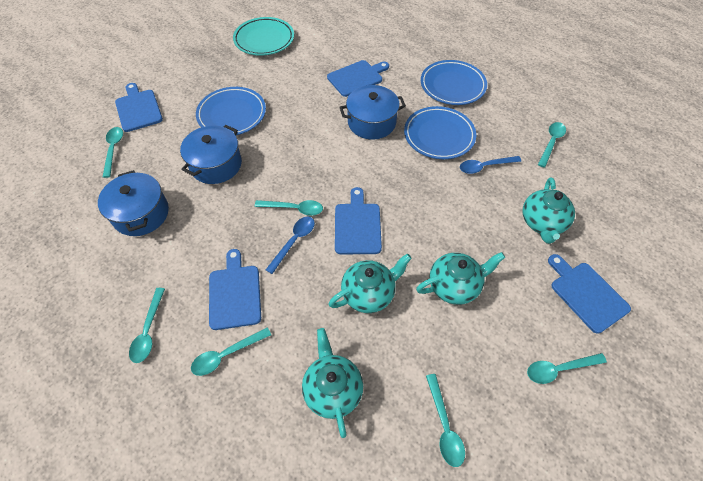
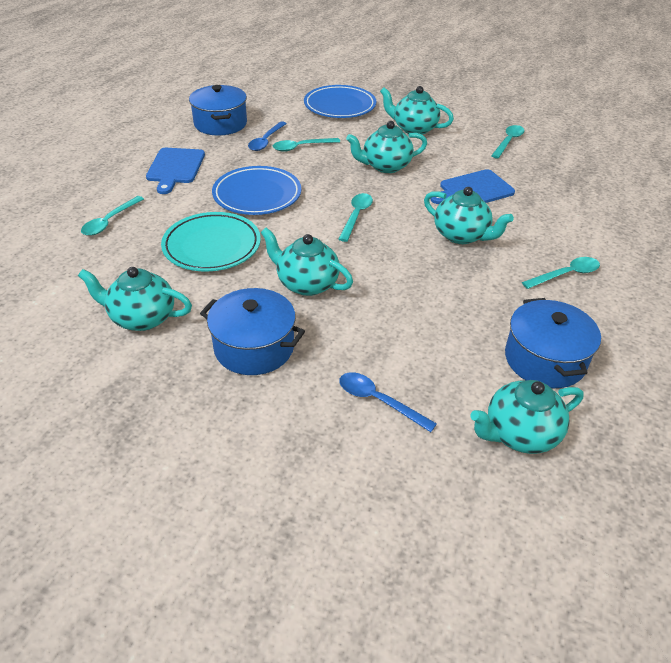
blue cutting board: 5 -> 2
blue plate: 3 -> 2
turquoise spoon: 7 -> 5
turquoise teapot: 4 -> 6

